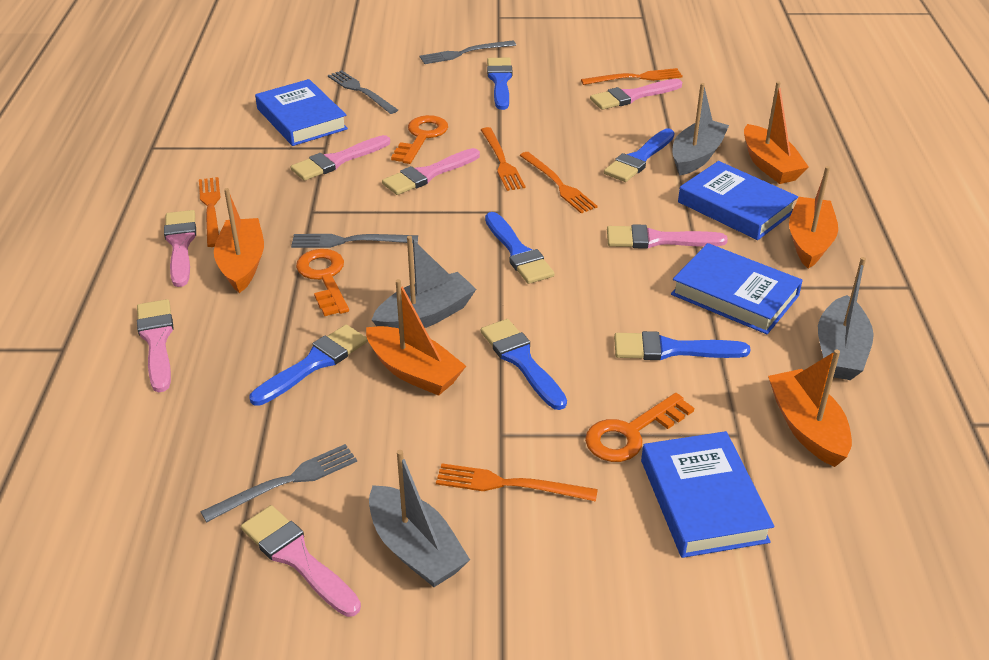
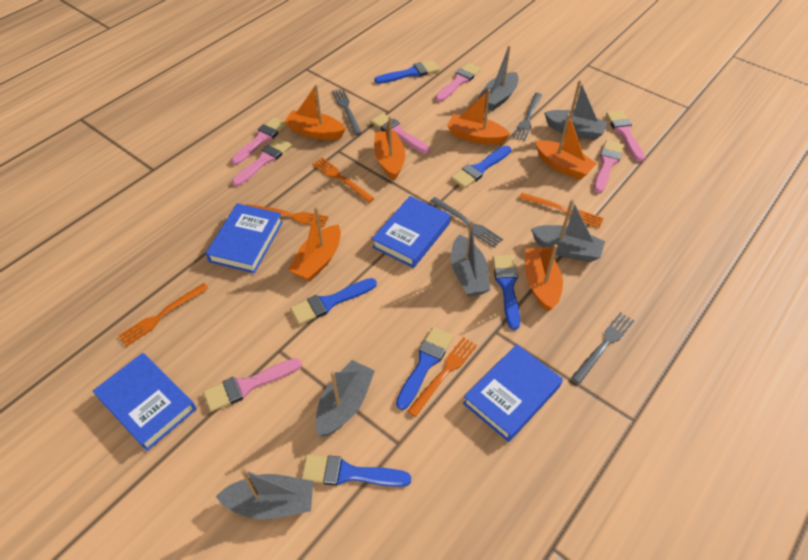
grey boat: 4 -> 6
orange boat: 5 -> 6
orange key: 3 -> 0

